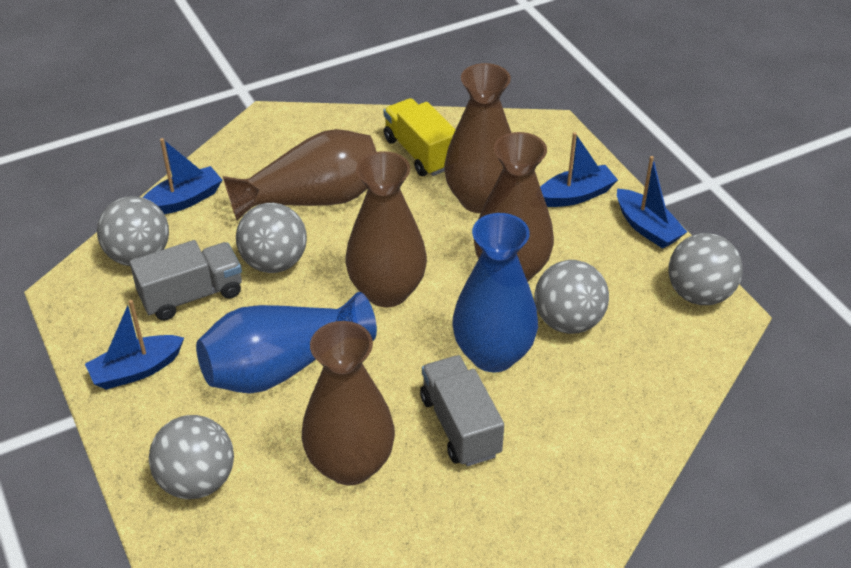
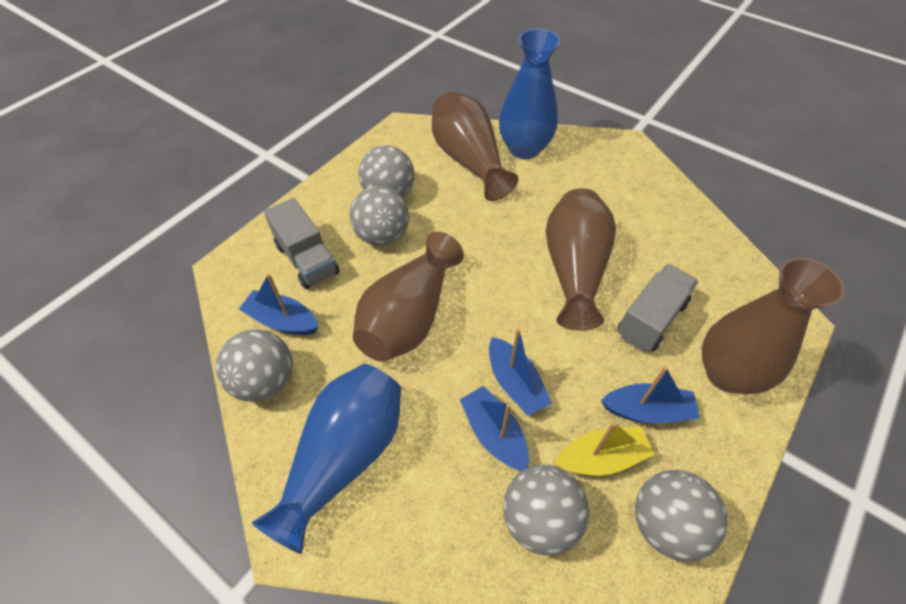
brown vase: 5 -> 4
yellow boat: 0 -> 1
yellow truck: 1 -> 0

